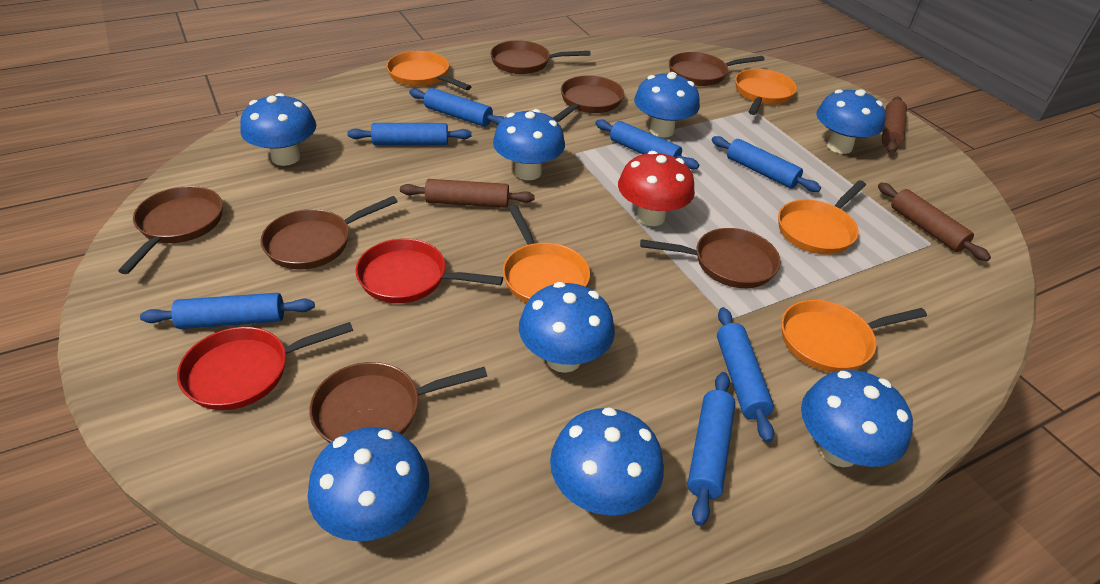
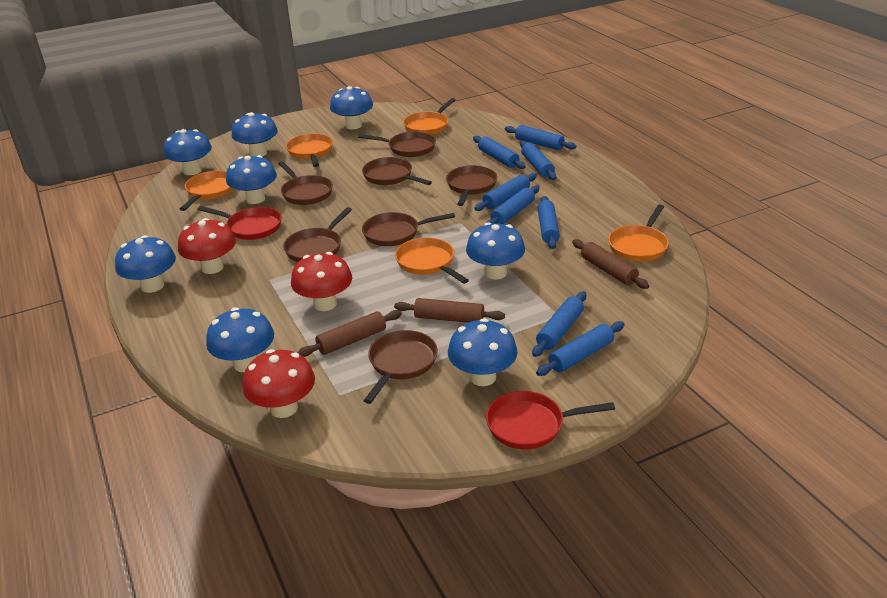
blue rolling pin: 7 -> 8
red mushroom: 1 -> 3

